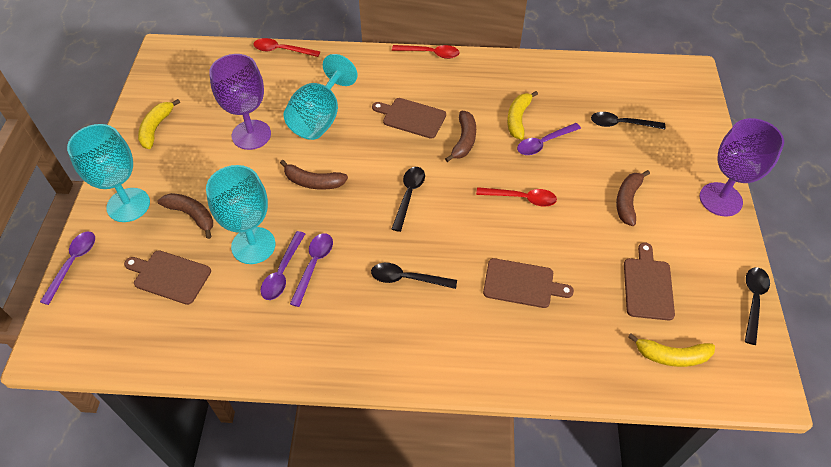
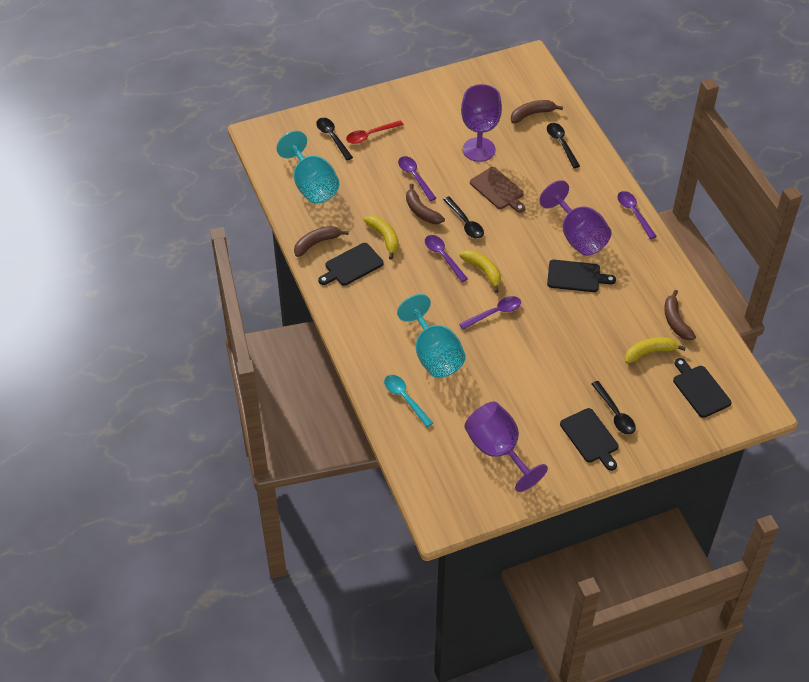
black cutting board: 0 -> 4
brown cutting board: 4 -> 1
purple goblet: 2 -> 3
red spoon: 3 -> 1
turquoise goblet: 3 -> 2
turquoise spoon: 0 -> 1

